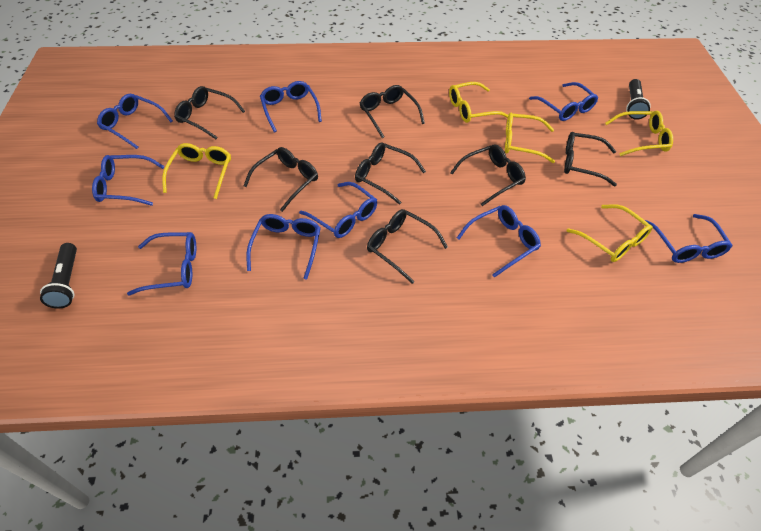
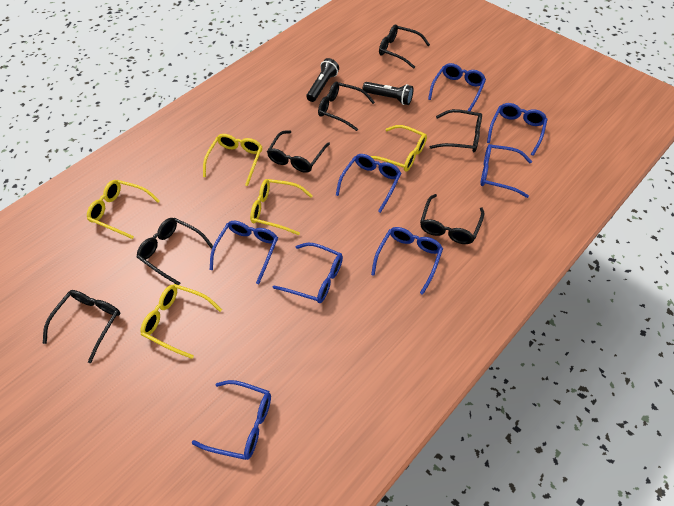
blue glasses: 9 -> 8

